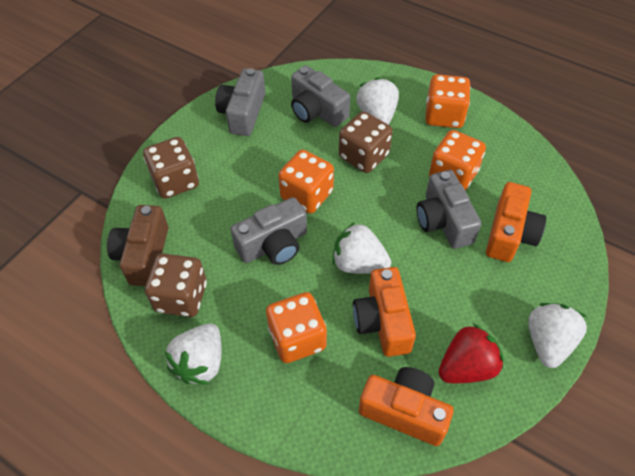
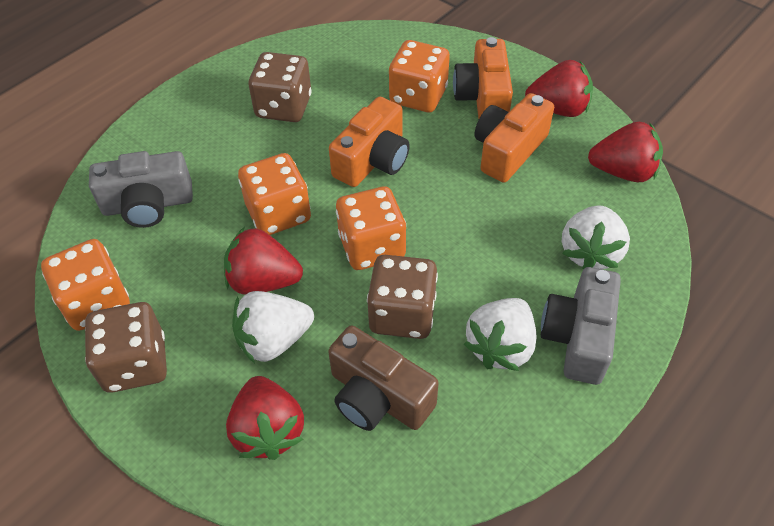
grey camera: 4 -> 2
red strawberry: 1 -> 4
white strawberry: 4 -> 3

